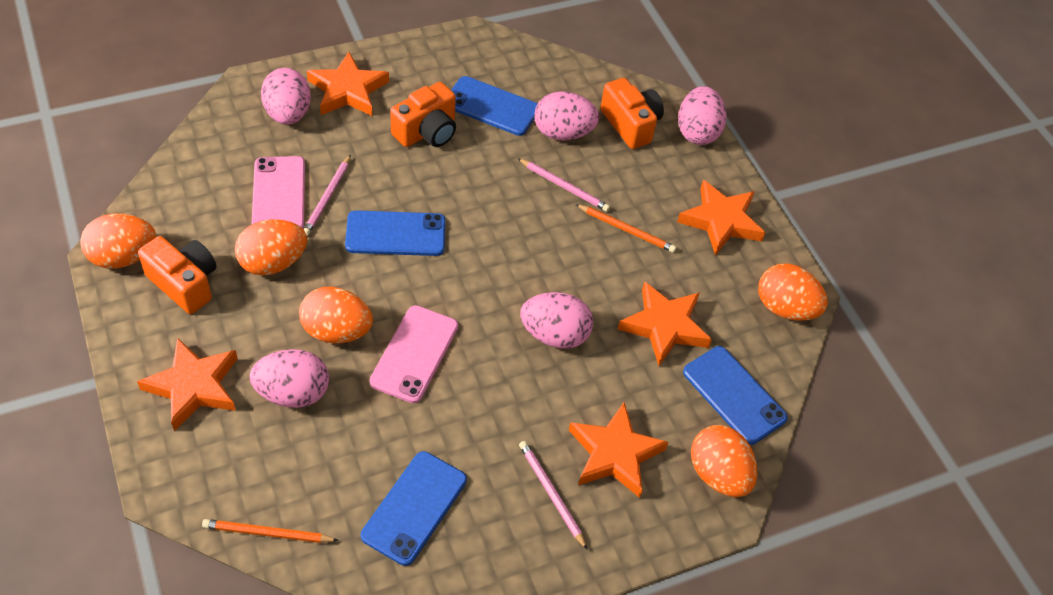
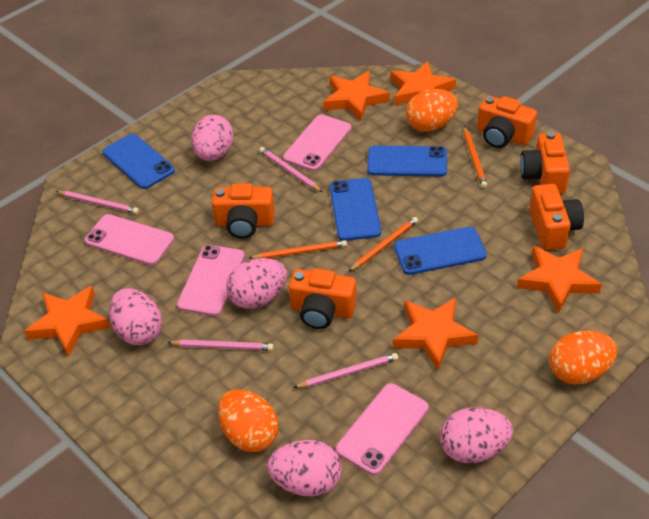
orange camera: 3 -> 5
orange egg: 5 -> 3
orange pencil: 2 -> 3
pink pencil: 3 -> 4
pink phone: 2 -> 4

